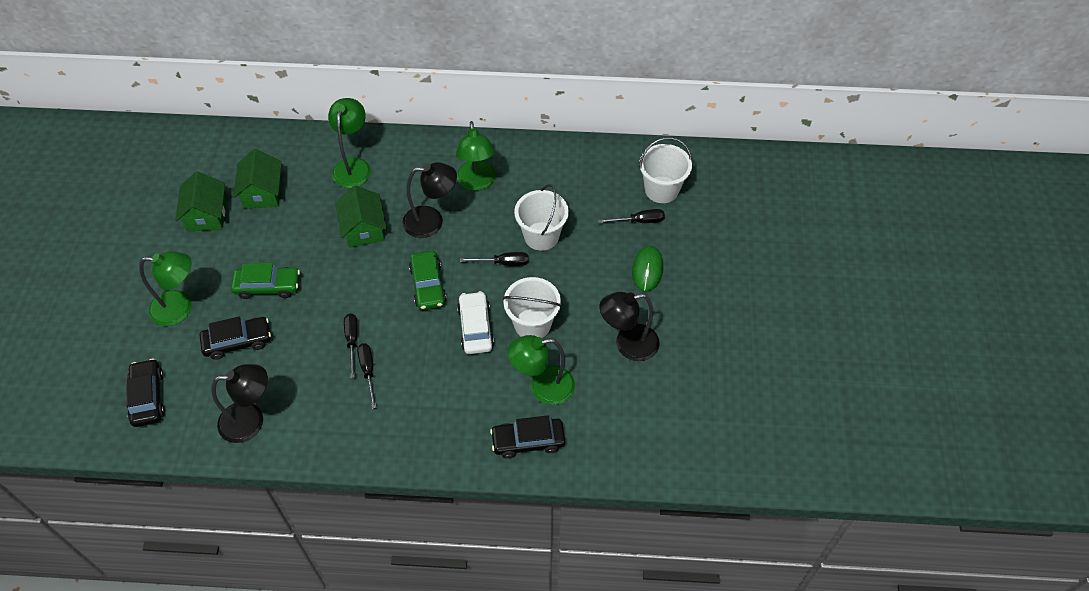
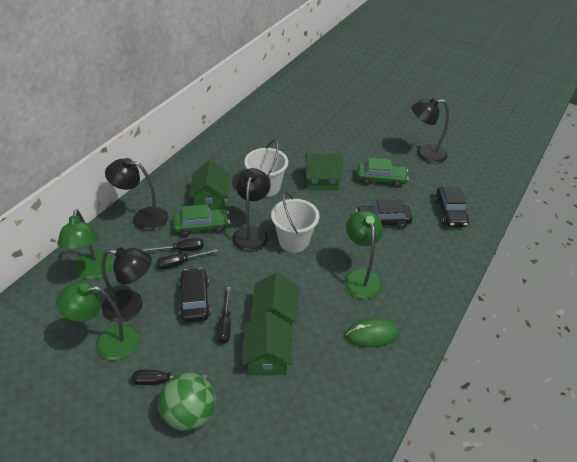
black lamp: 3 -> 4
green ball: 0 -> 1
green house: 3 -> 4
green lamp: 4 -> 3
white bucket: 3 -> 2
white car: 1 -> 0

